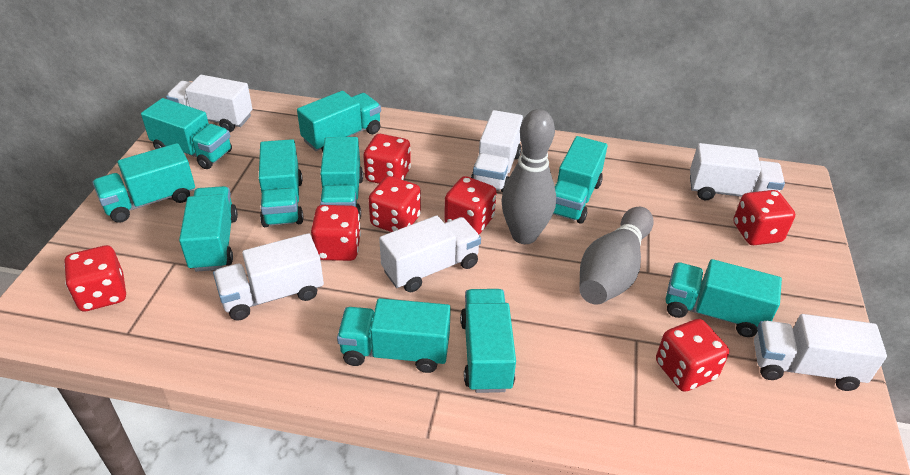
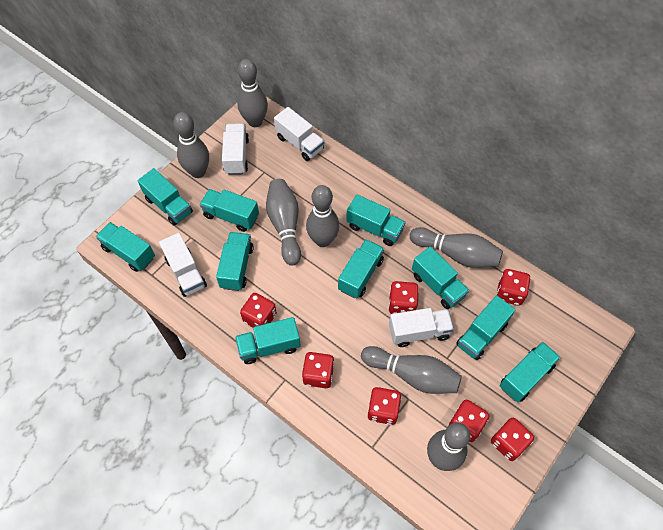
grey bowling pin: 2 -> 7
white truck: 6 -> 4

